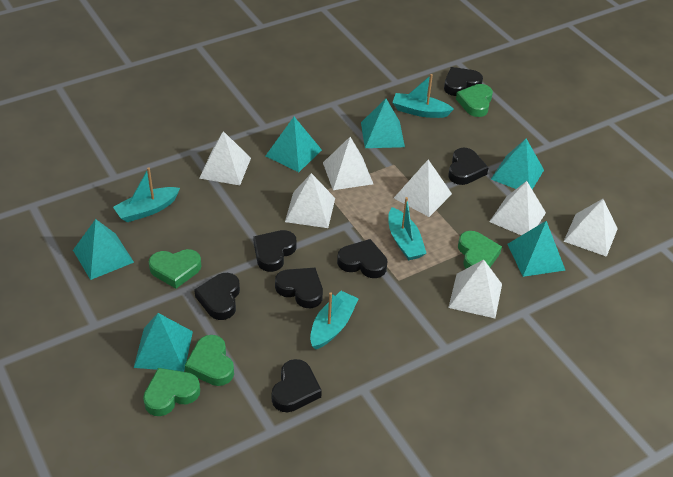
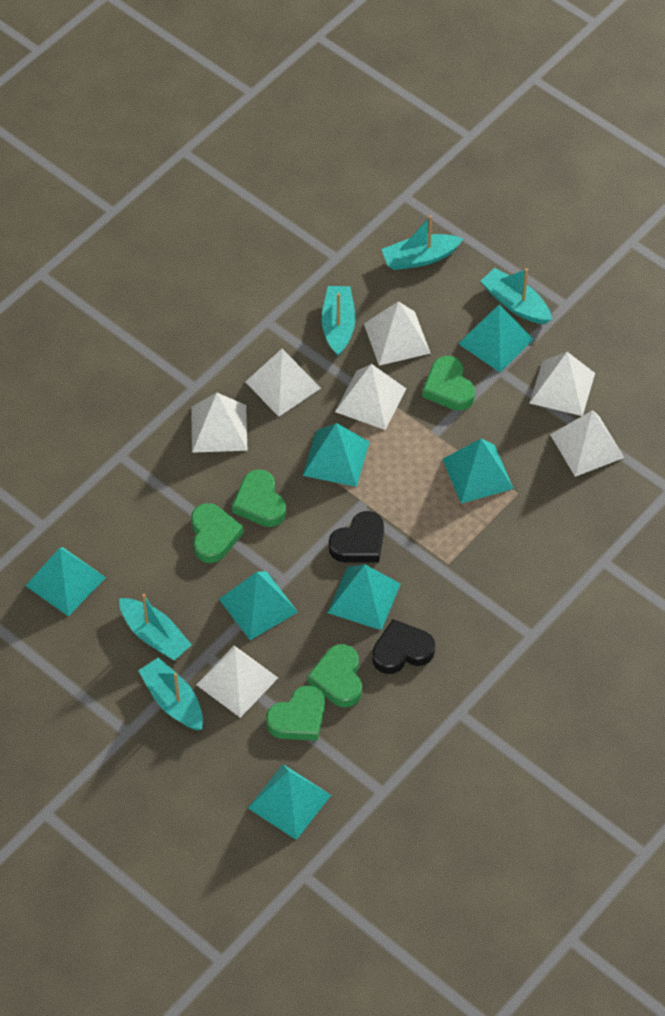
black heart: 7 -> 2
turquoise boat: 4 -> 5
turquoise pyramid: 6 -> 7

